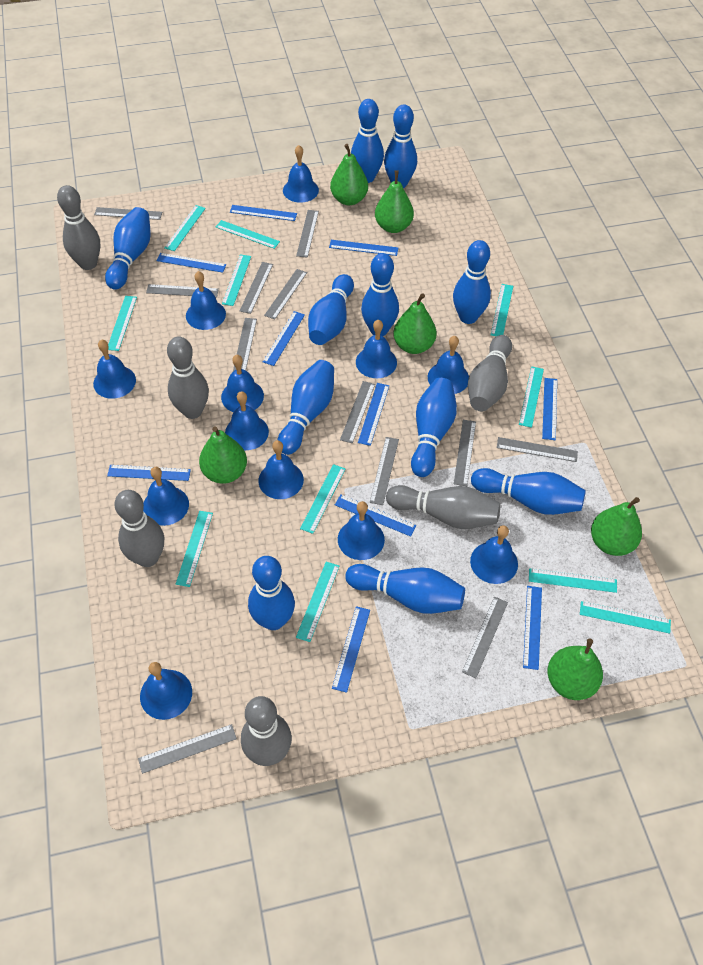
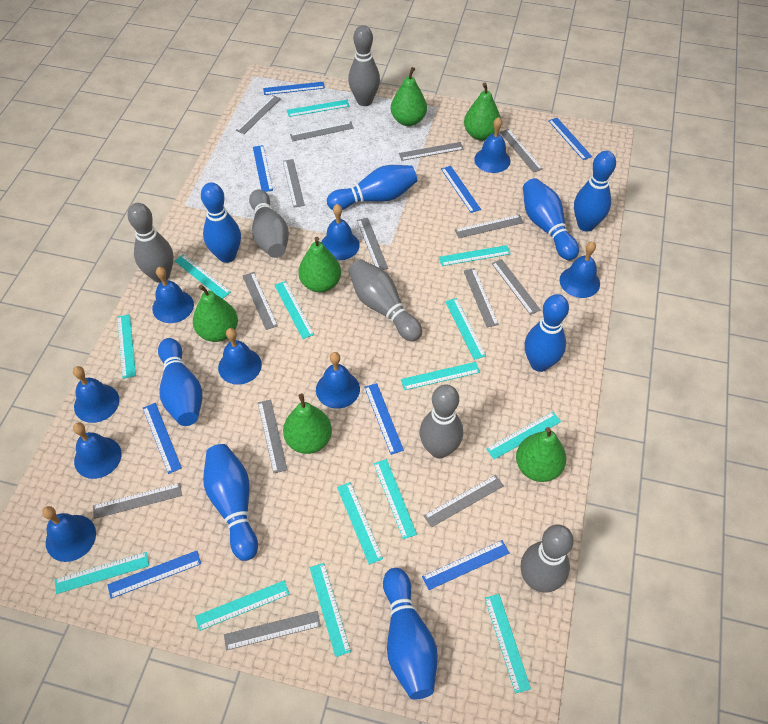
blue bell: 12 -> 9
blue bowling pin: 11 -> 8
blue ruler: 10 -> 8
grey ruler: 12 -> 14
turquoise ruler: 11 -> 14

